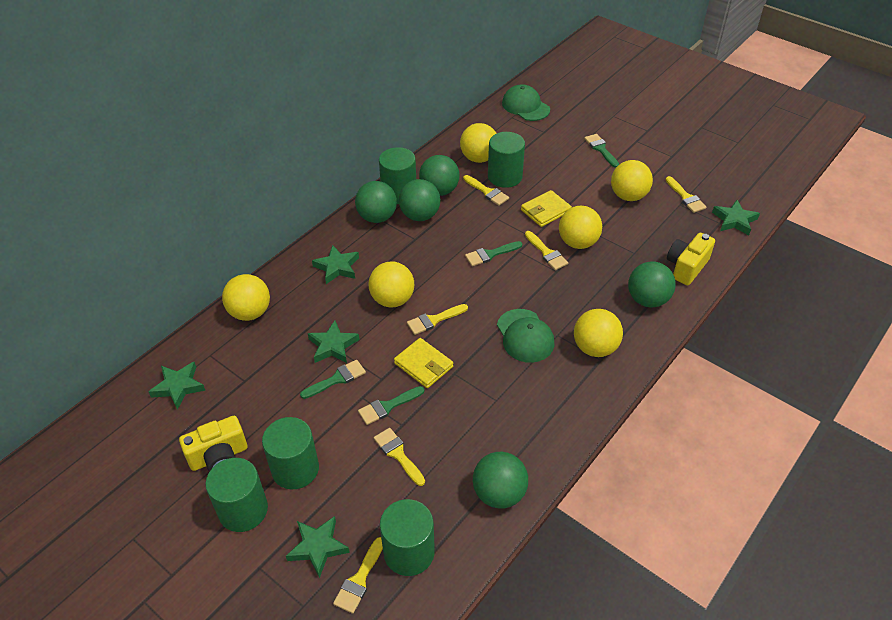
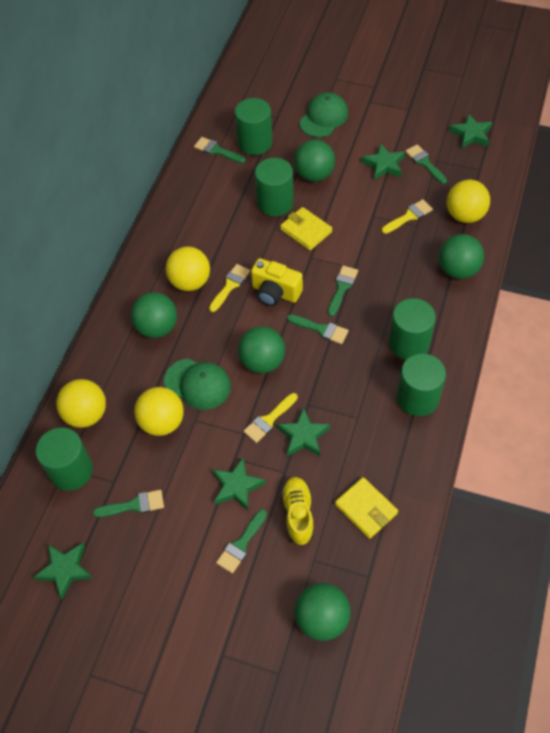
green brush: 4 -> 6
yellow ball: 6 -> 4
yellow brush: 6 -> 3
yellow camera: 2 -> 1
yellow shoe: 0 -> 1

